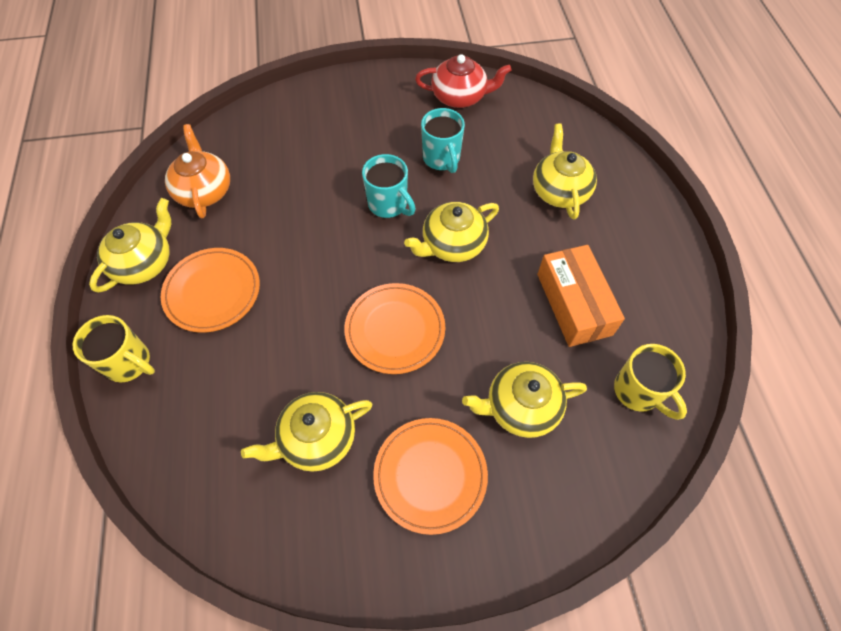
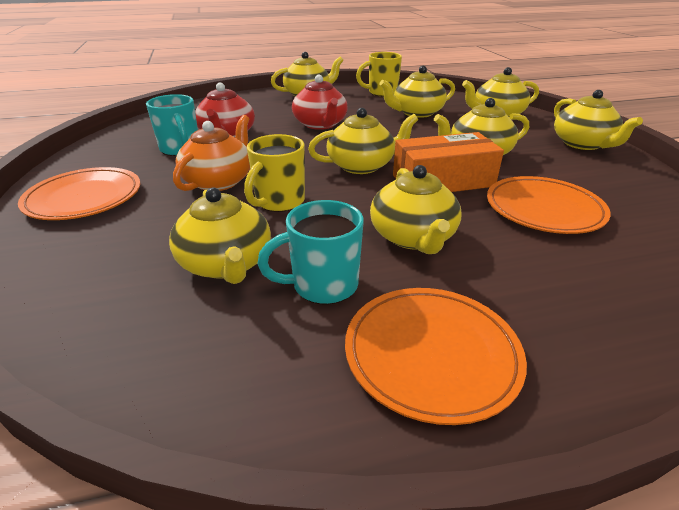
red teapot: 1 -> 2
yellow teapot: 5 -> 8

